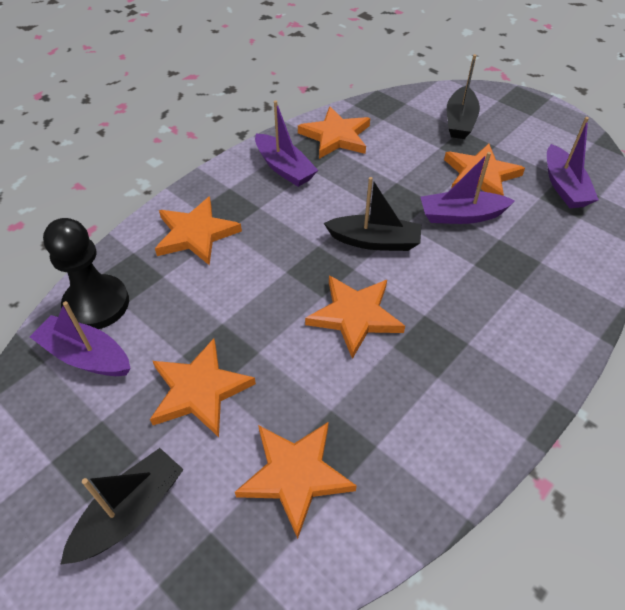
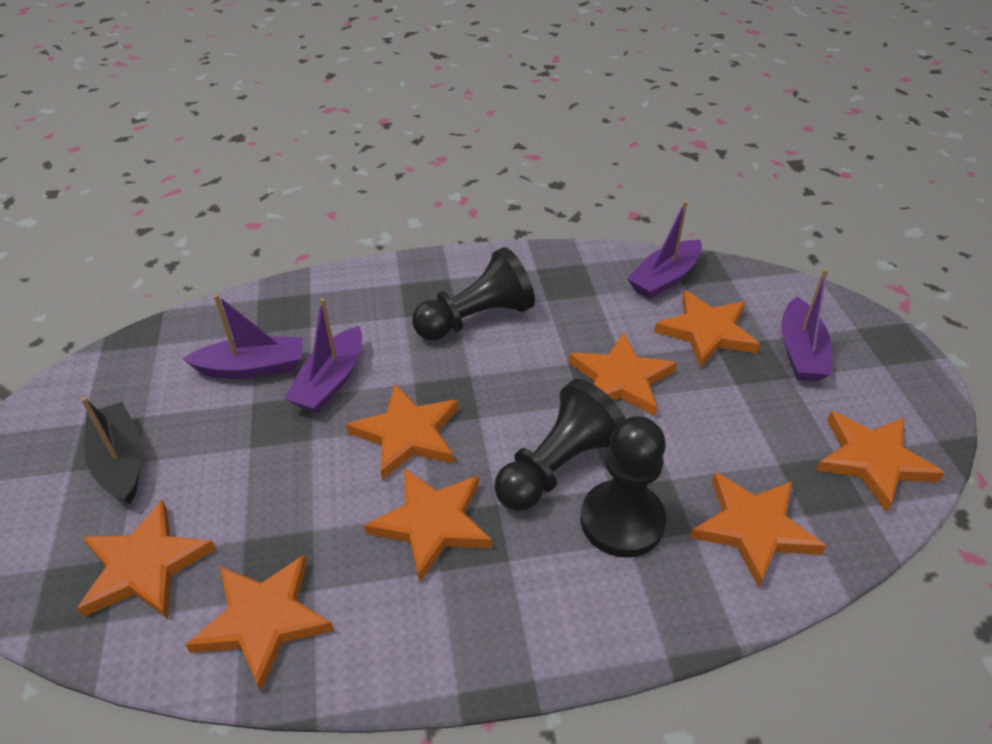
black boat: 3 -> 1
black pawn: 1 -> 3
orange star: 6 -> 8

